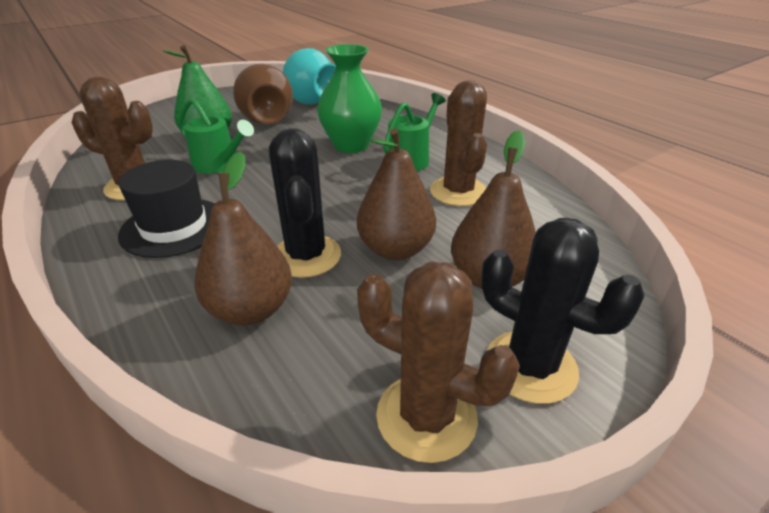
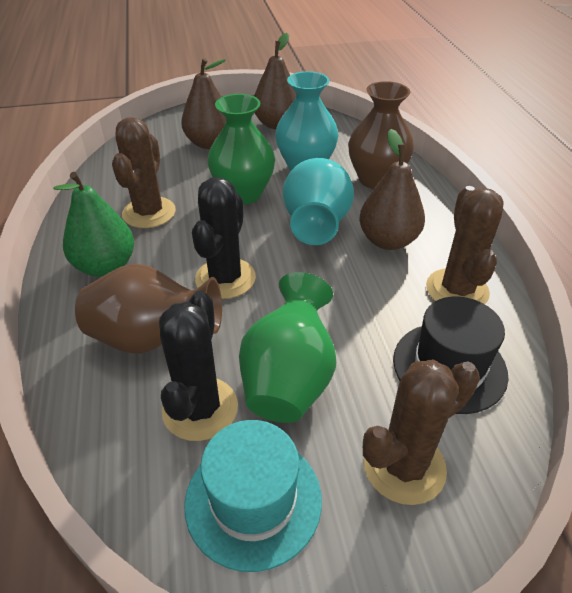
brown vase: 1 -> 2
green vase: 1 -> 2
green watering can: 2 -> 0
turquoise hat: 0 -> 1
turquoise vase: 1 -> 2

